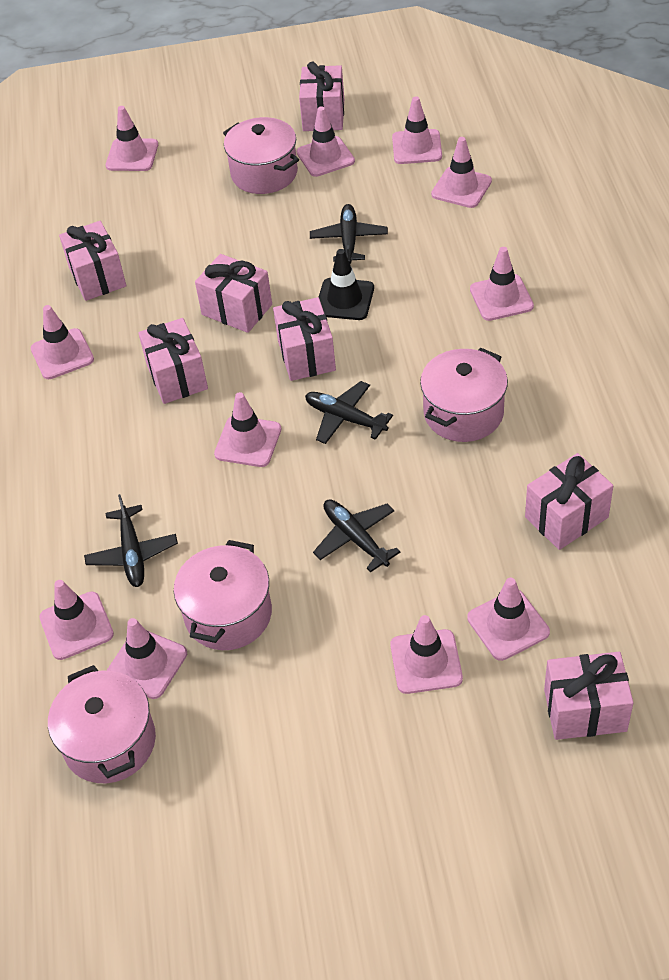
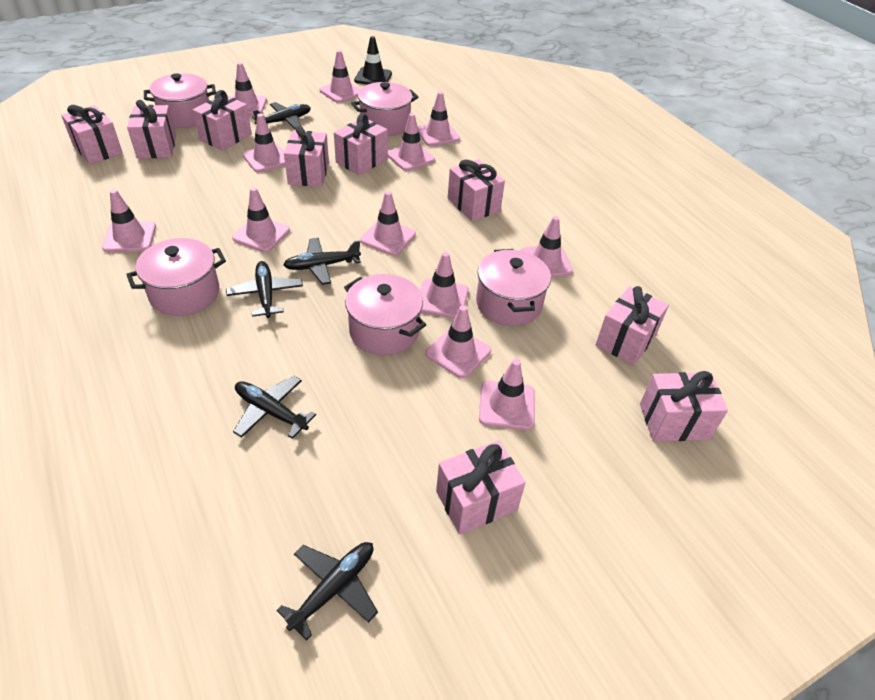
black plane: 4 -> 5
pink gift: 7 -> 9
pink pot: 4 -> 5
pink traffic cone: 11 -> 12

